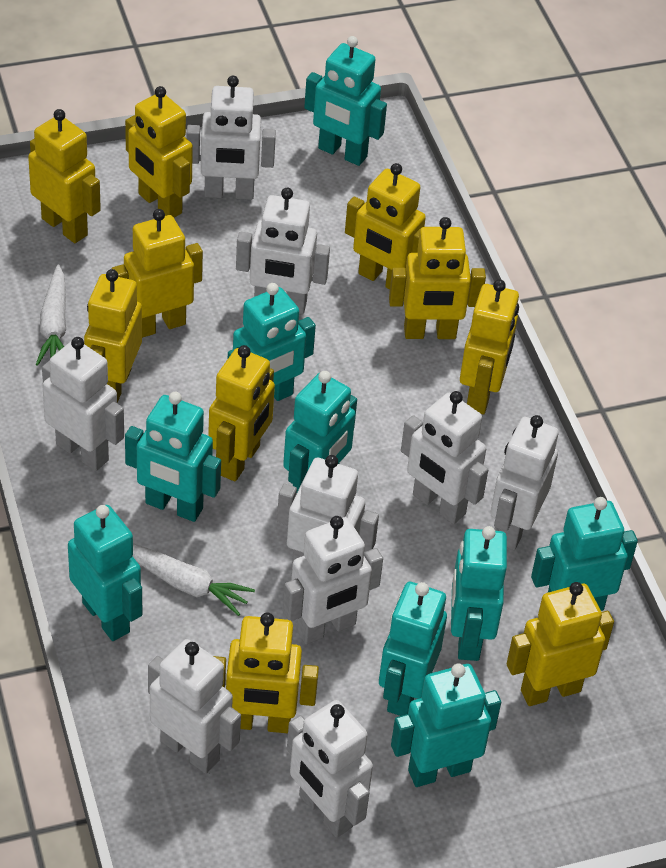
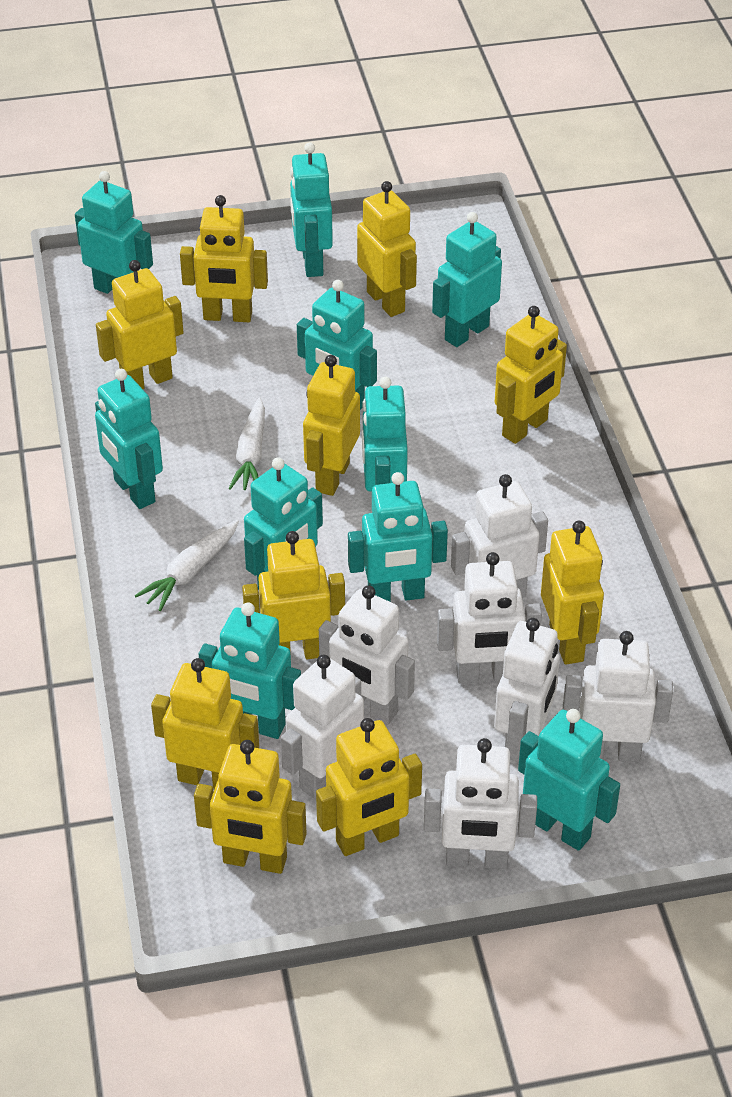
turquoise robot: 9 -> 10
white robot: 9 -> 7

